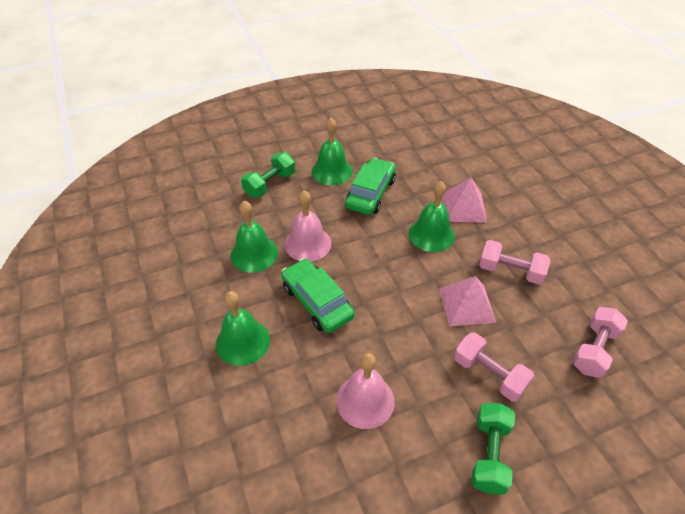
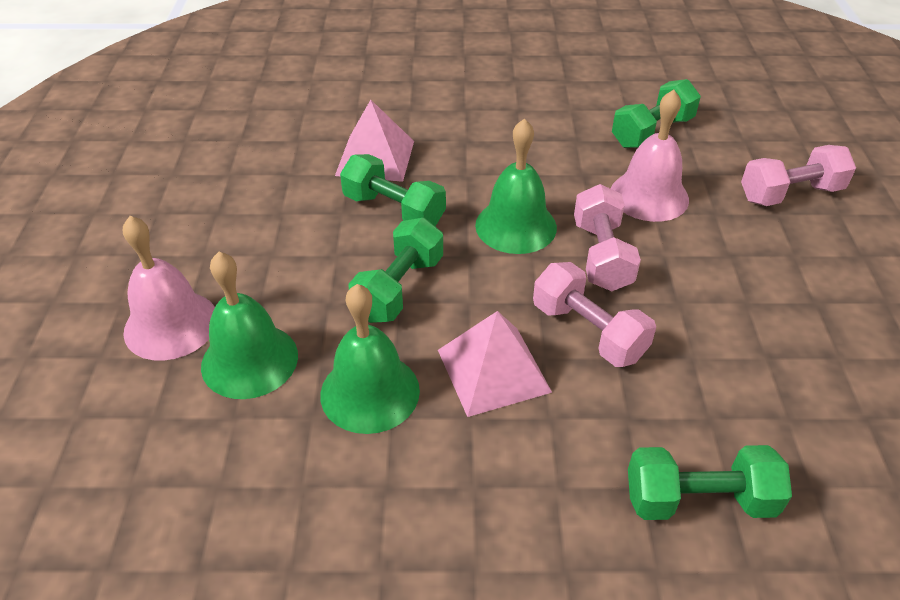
green bell: 4 -> 3
green car: 2 -> 0
green dumbbell: 2 -> 4

